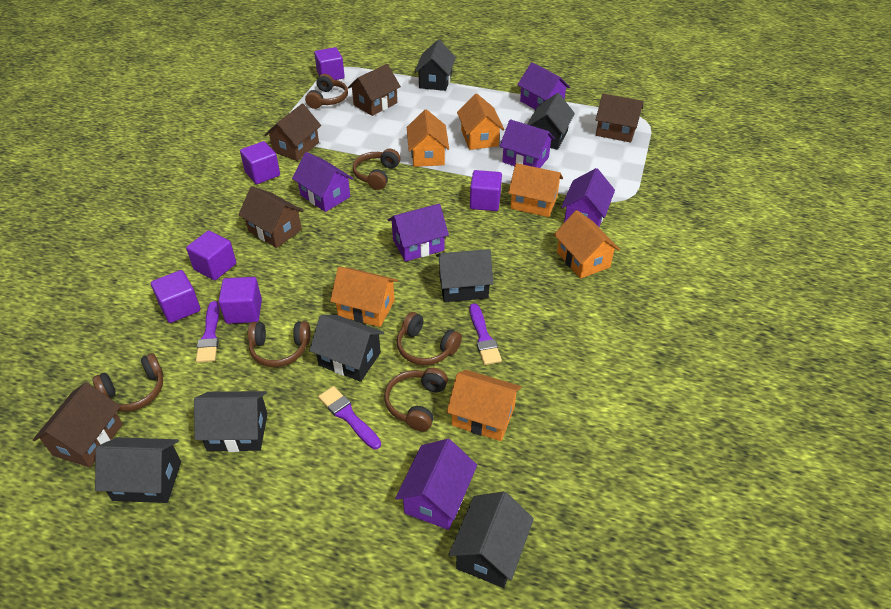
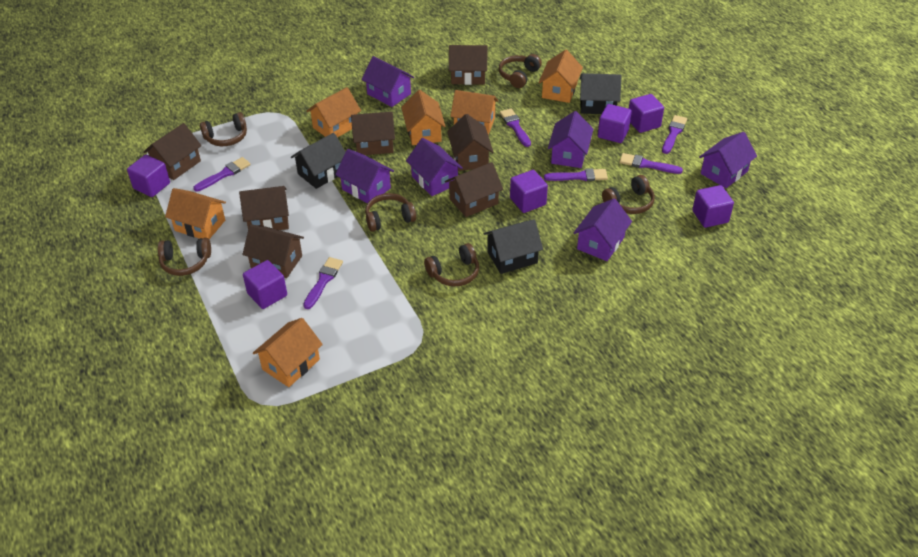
black house: 7 -> 3
brown house: 5 -> 7
purple brush: 3 -> 6

